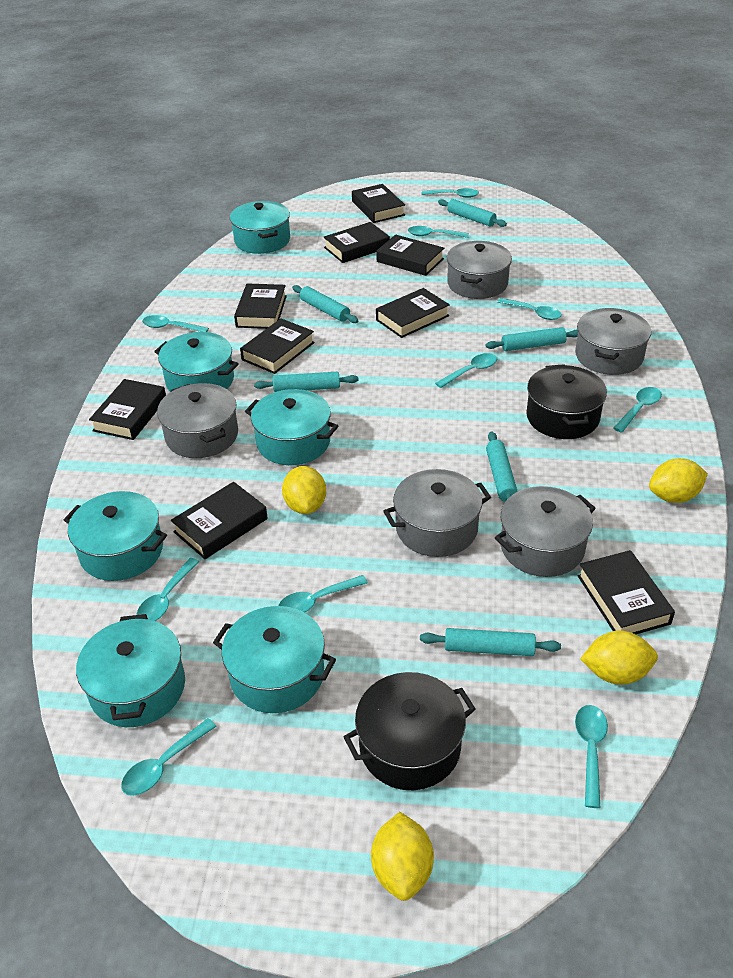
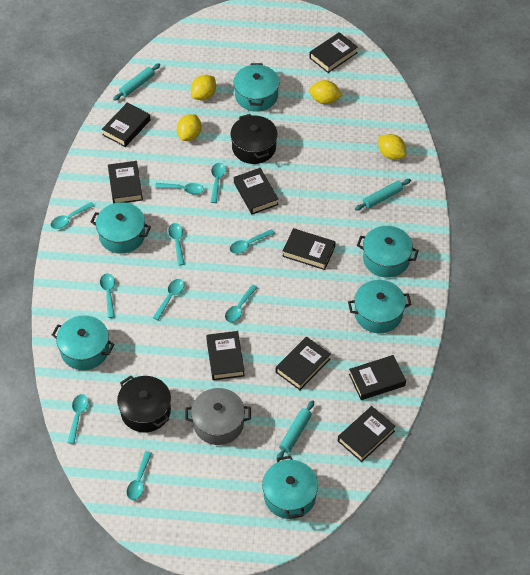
grey pot: 5 -> 1
turquoise rolling pin: 6 -> 3

